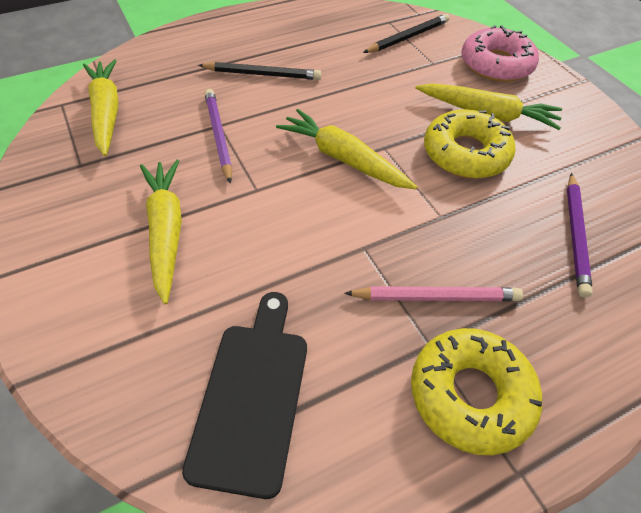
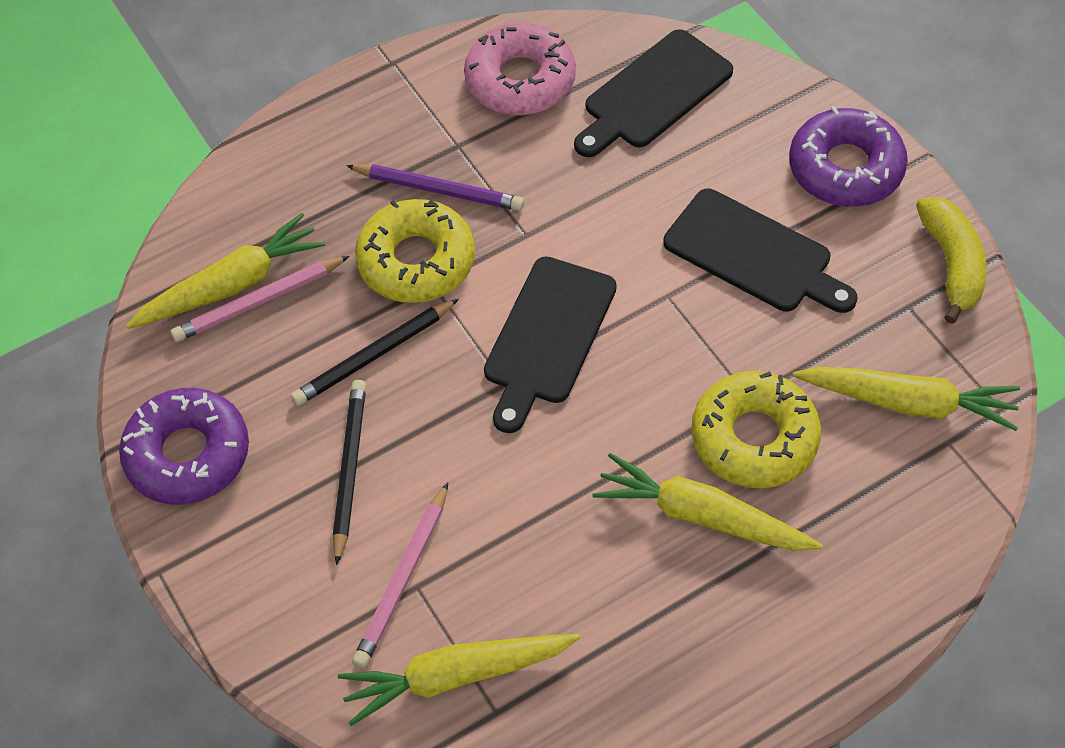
black cutting board: 1 -> 3
pink pencil: 1 -> 2
purple donut: 0 -> 2
purple pencil: 2 -> 1
yellow banana: 0 -> 1

